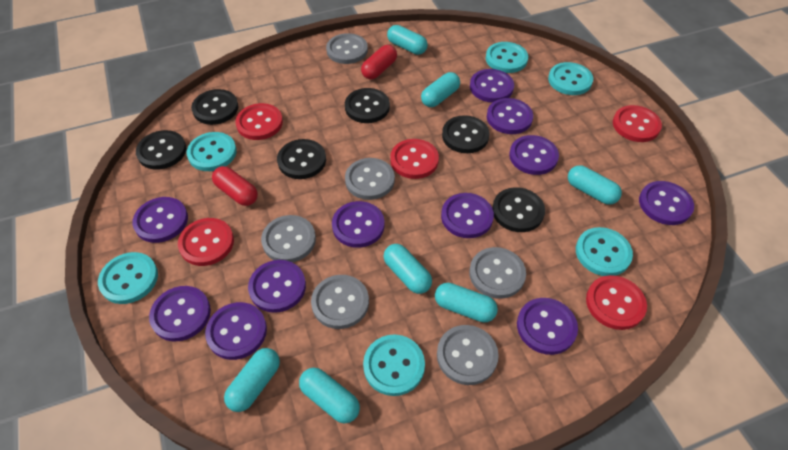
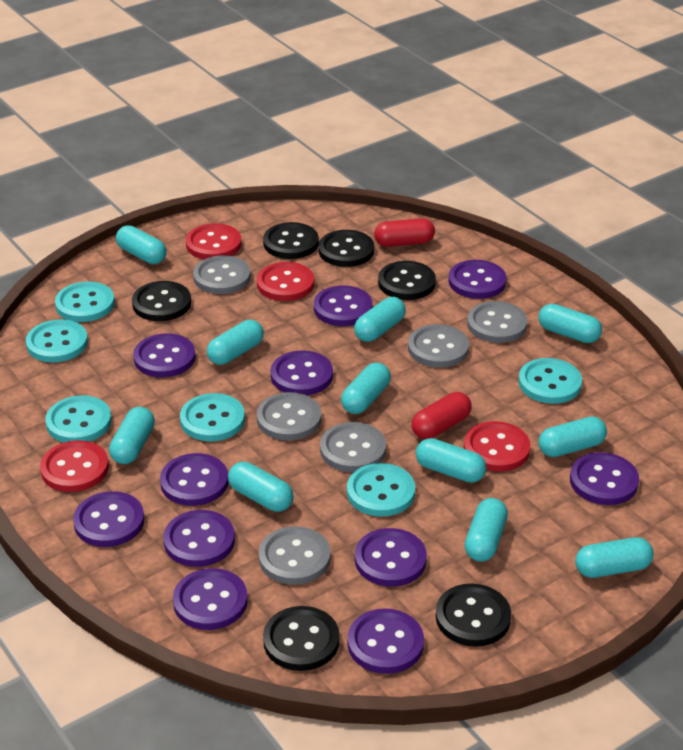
red button: 5 -> 4
turquoise capsule: 7 -> 11

